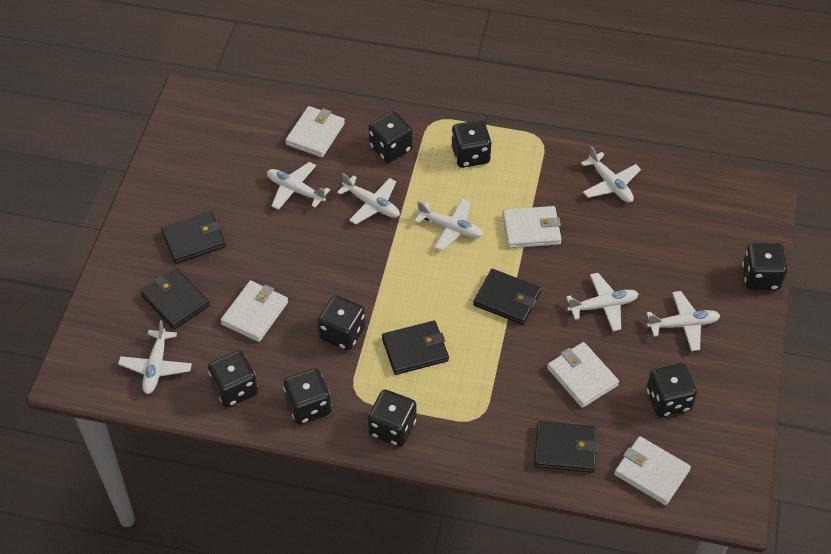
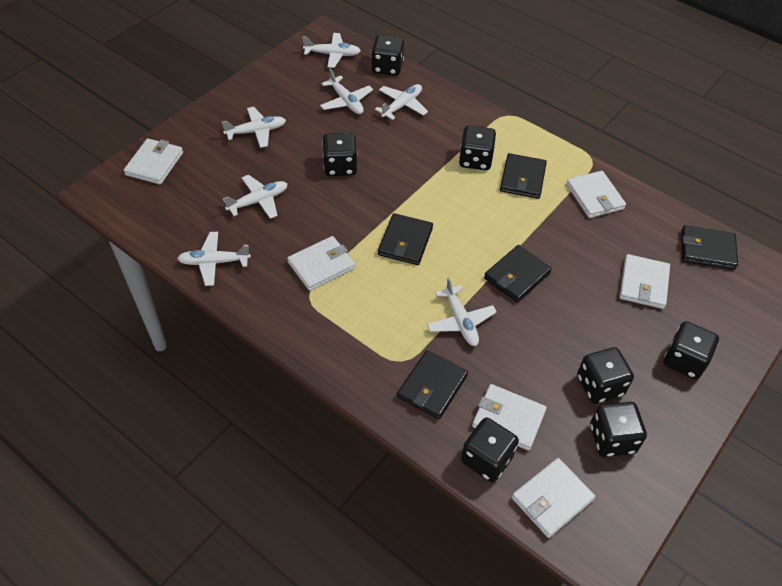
black dice: 8 -> 7
white wallet: 5 -> 6

